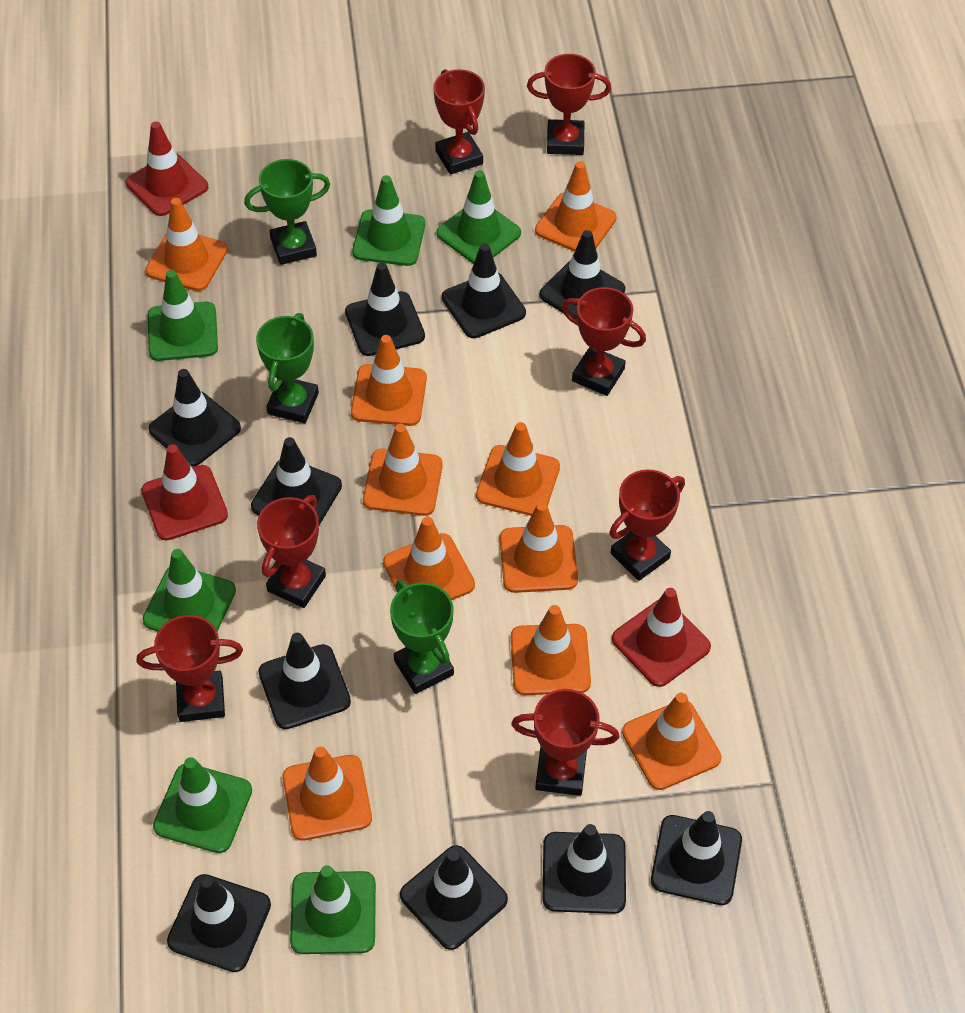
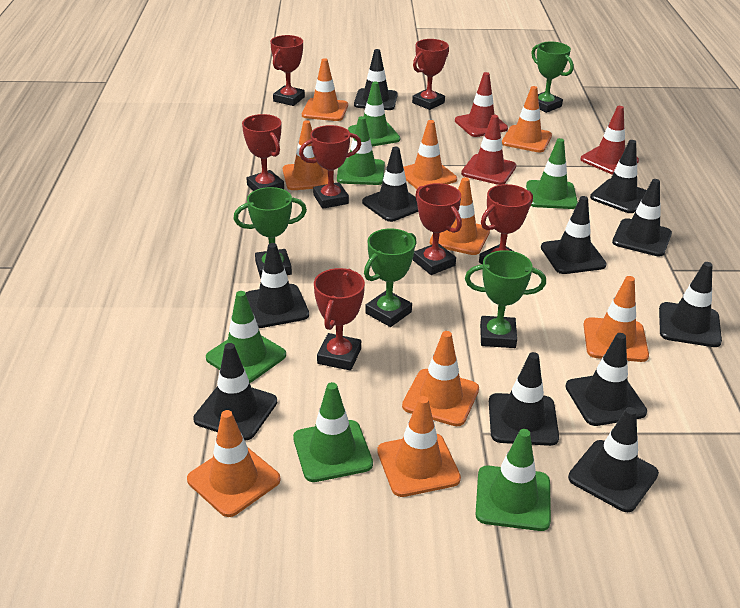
black traffic cone: 10 -> 11
green trophy: 3 -> 4
orange traffic cone: 10 -> 9

